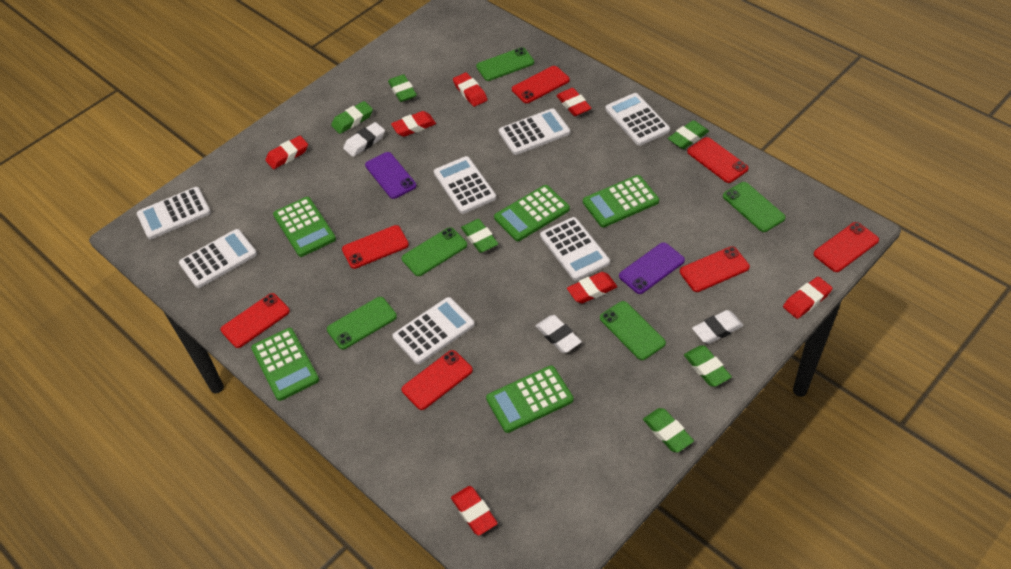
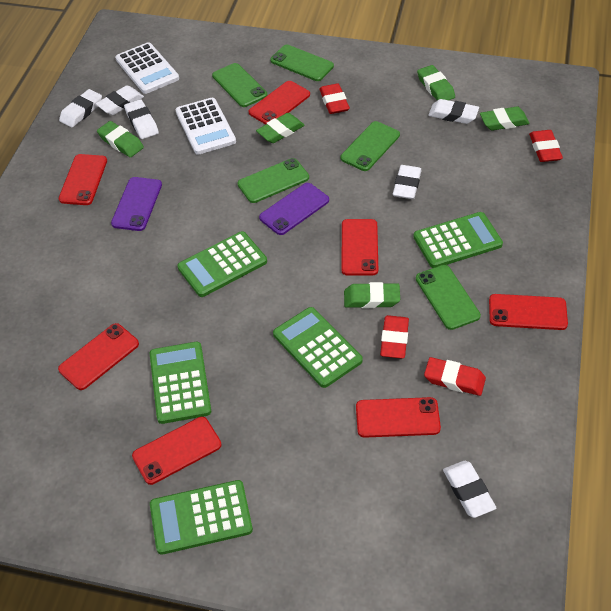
green eraser: 6 -> 5
red eraser: 7 -> 4
white calculator: 7 -> 2
white eraser: 3 -> 6

